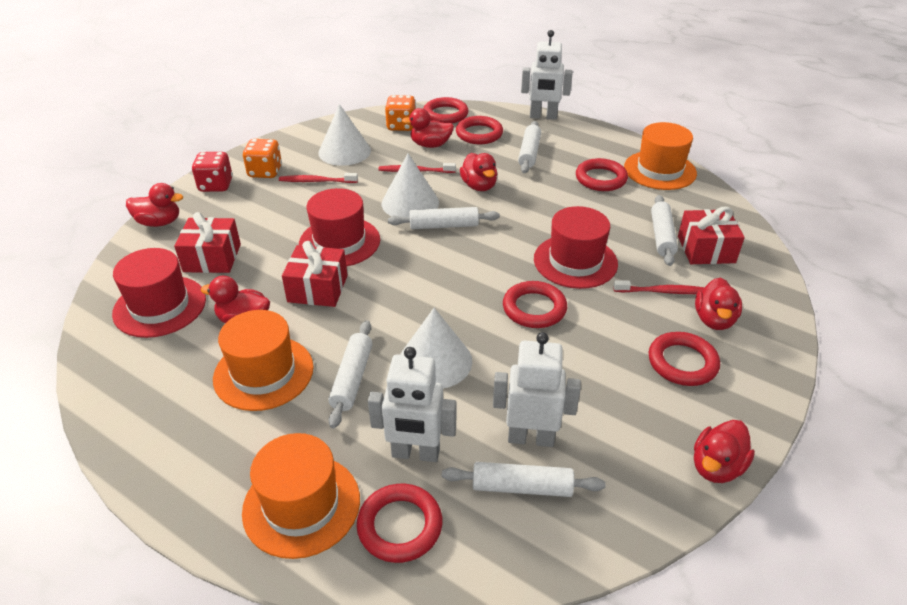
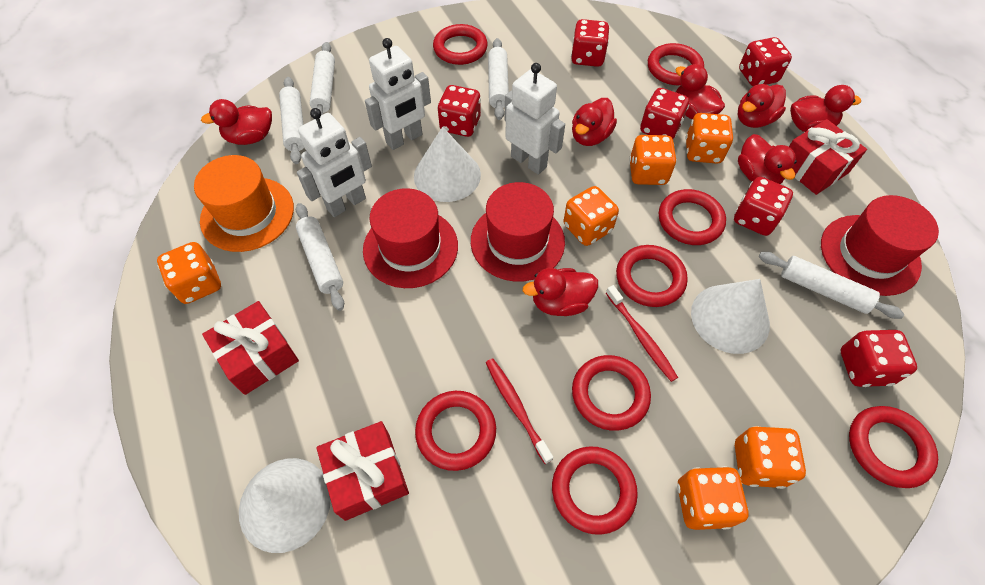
orange dice: 2 -> 6
orange hat: 3 -> 1
red dice: 1 -> 6
red duck: 6 -> 7
red ring: 6 -> 8
red toothbrush: 3 -> 2

